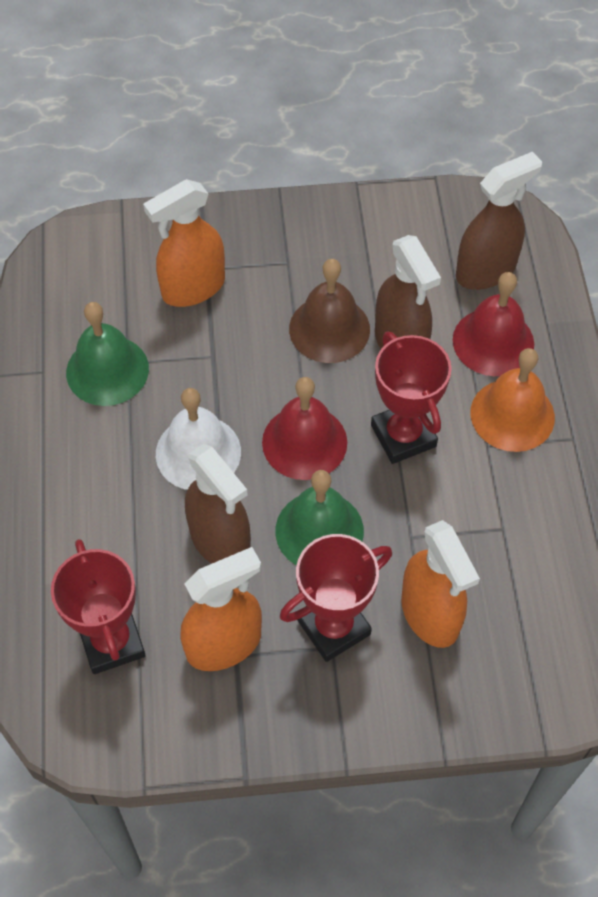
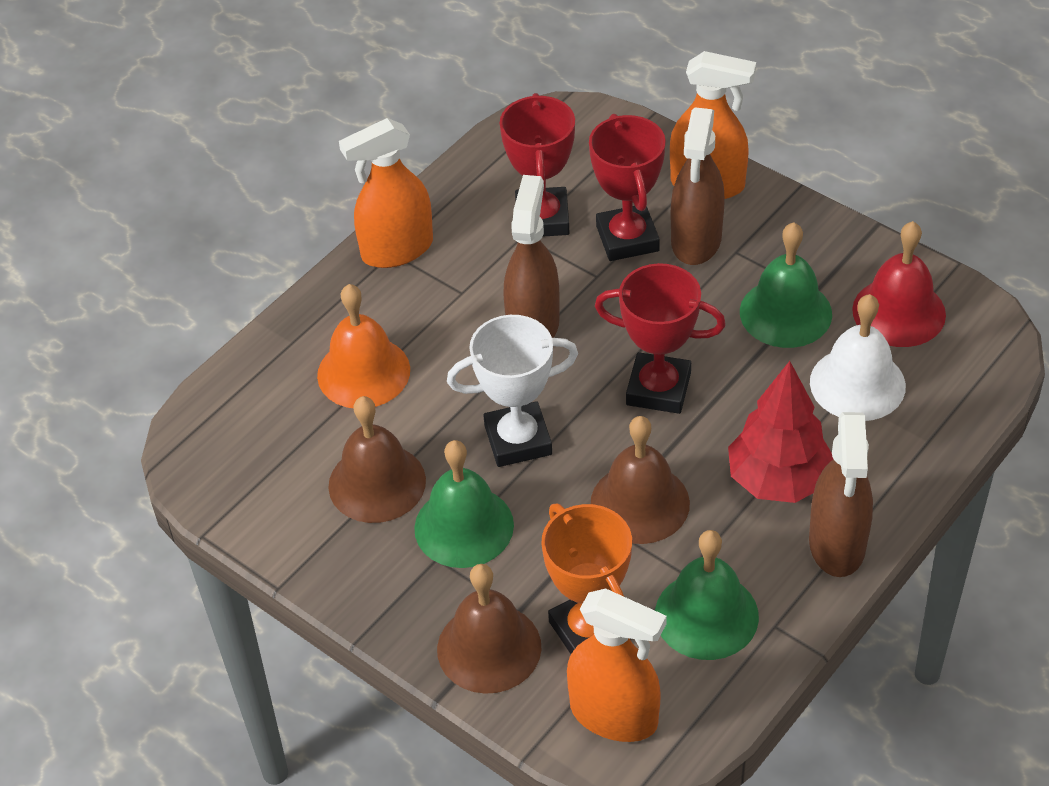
brown bell: 1 -> 3
green bell: 2 -> 3
orange trophy: 0 -> 1
red bell: 2 -> 1
red tree: 0 -> 1
white trophy: 0 -> 1

